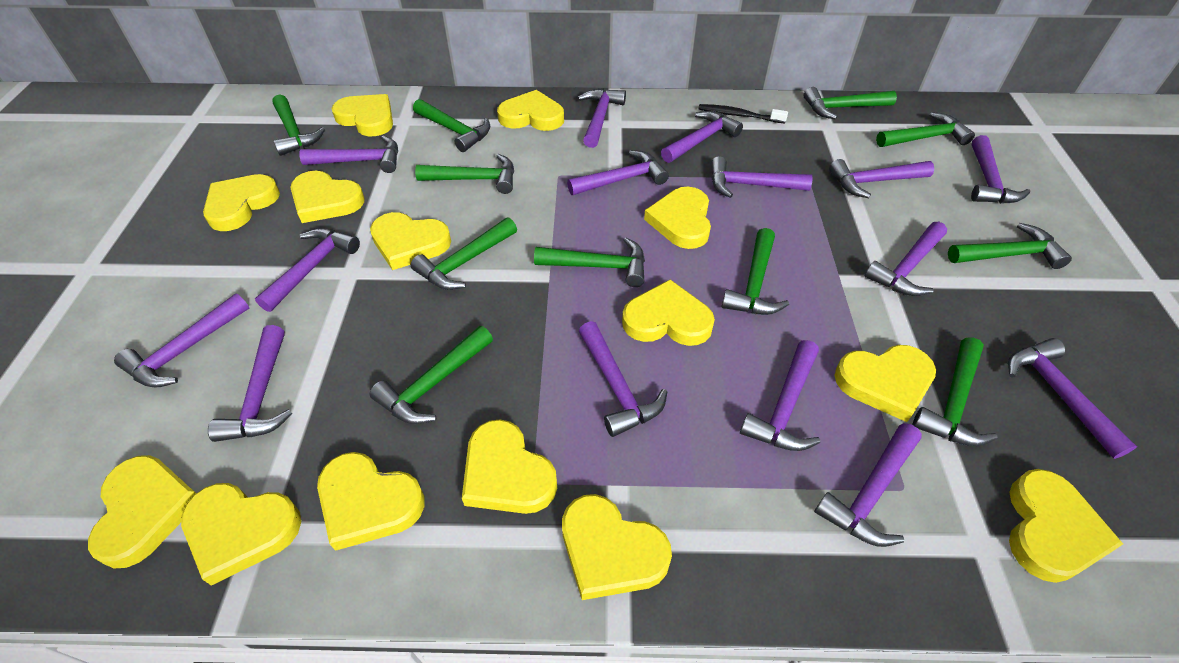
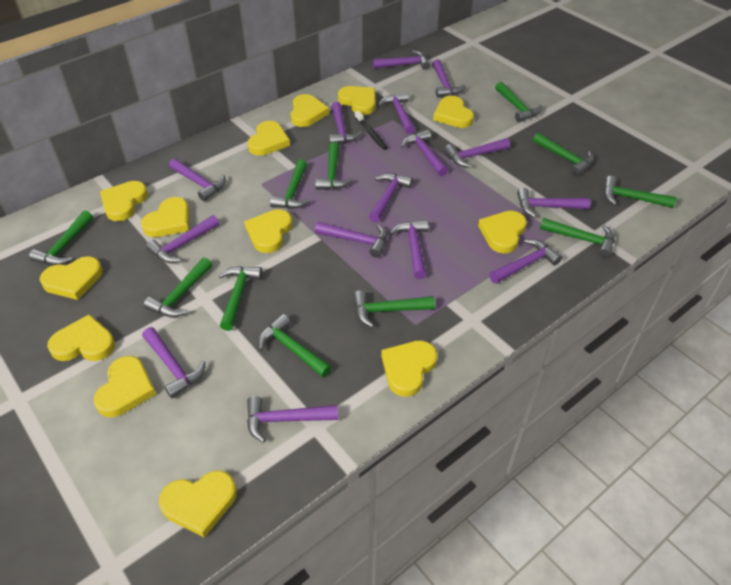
yellow heart: 14 -> 13

